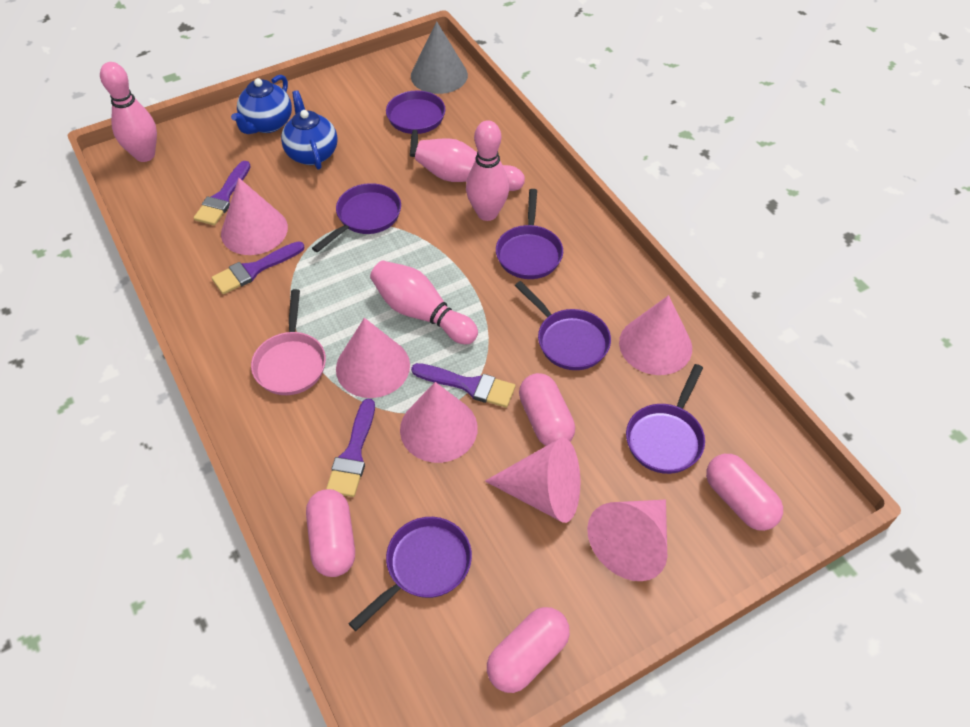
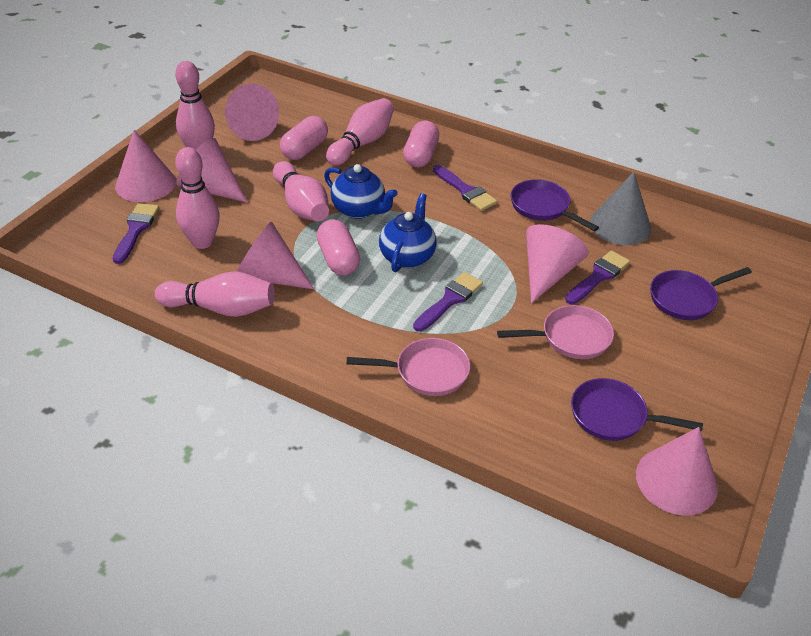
pink bowling pin: 4 -> 5
pink capsule: 4 -> 3
pink pan: 1 -> 2
purple pan: 6 -> 3

